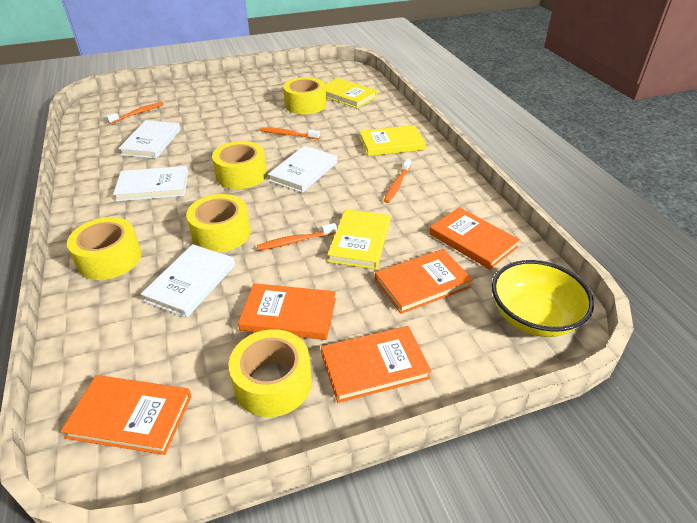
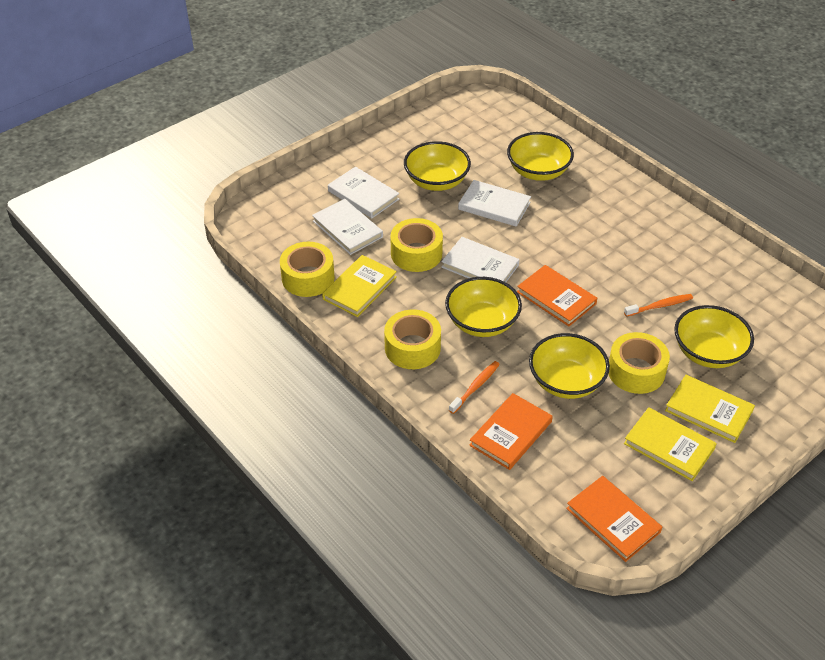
orange book: 5 -> 3
orange toothbrush: 4 -> 2
yellow bowl: 1 -> 5
yellow tape: 5 -> 4

